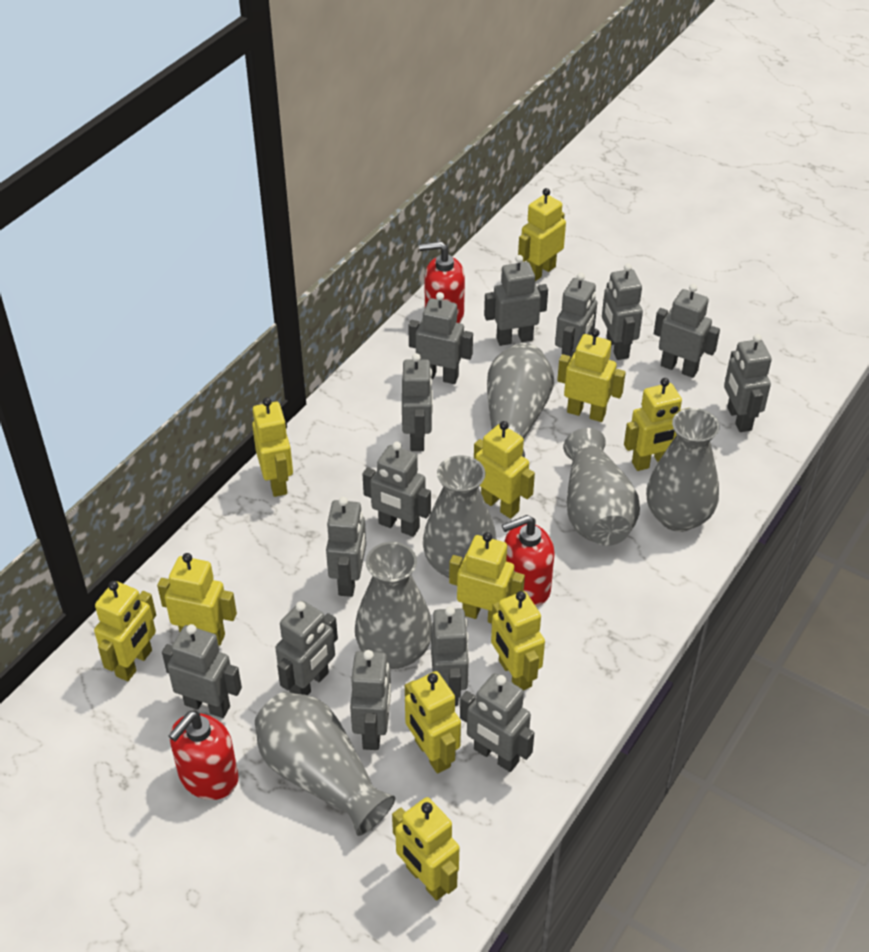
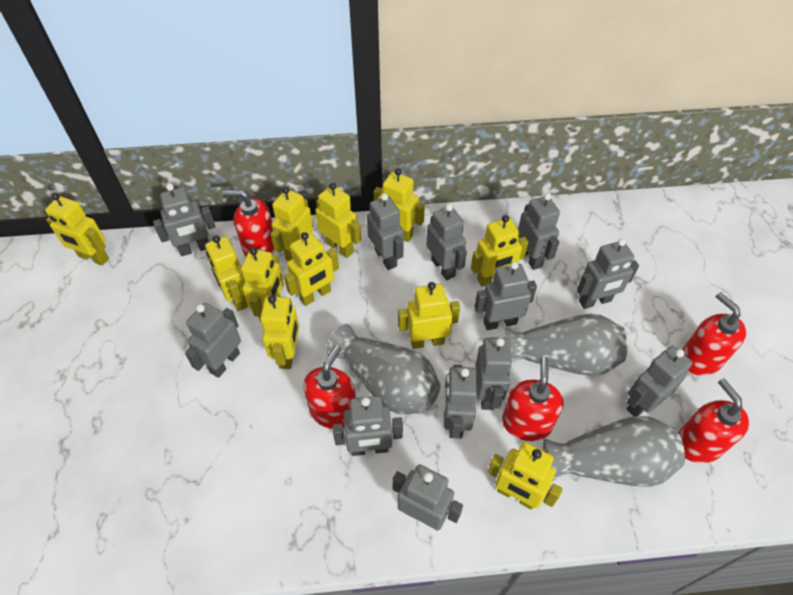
grey robot: 14 -> 12
grey vase: 6 -> 3
red soap dispenser: 3 -> 5

